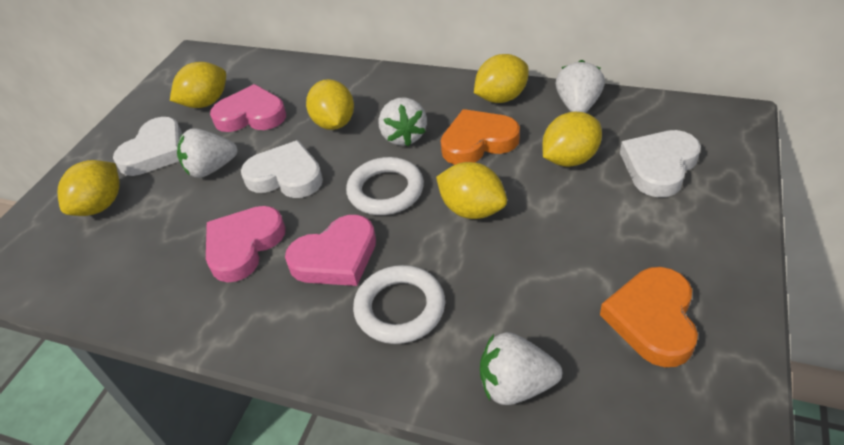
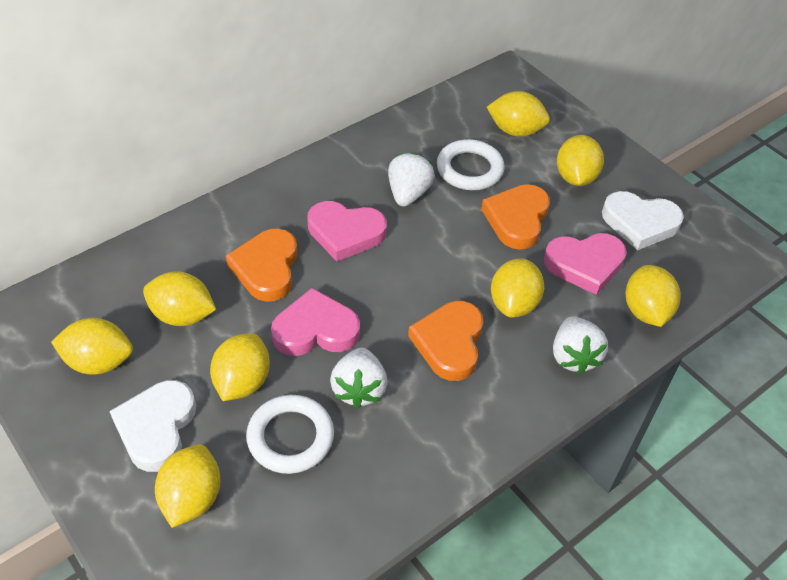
orange heart: 2 -> 3
white heart: 3 -> 2
white strawberry: 4 -> 3
yellow lemon: 6 -> 8

